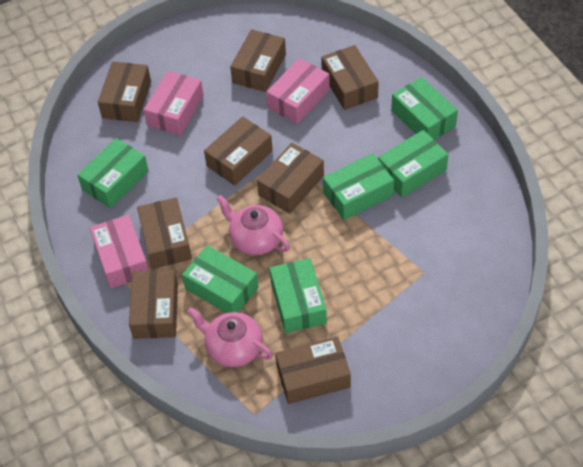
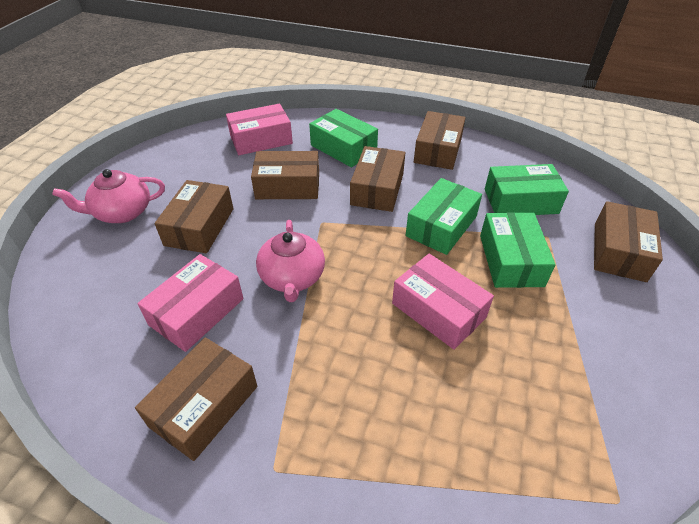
brown box: 8 -> 6
green box: 6 -> 4

